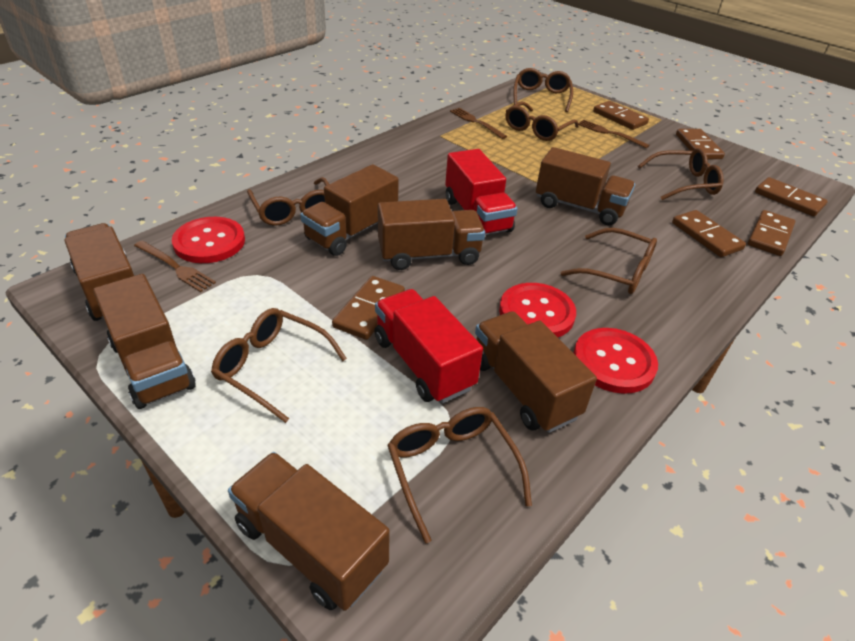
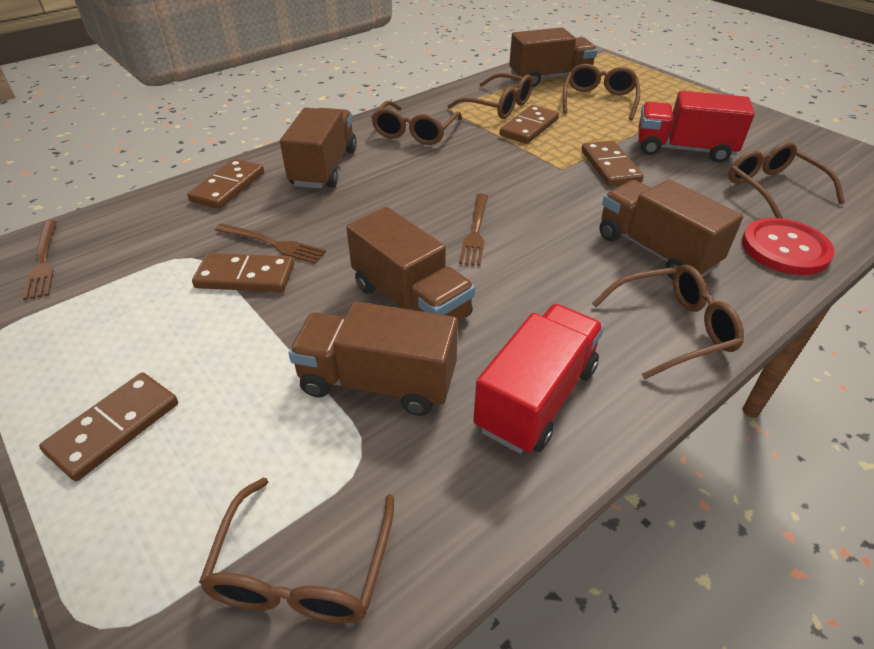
brown domino: 6 -> 5
brown glasses: 7 -> 6
brown truck: 7 -> 5
red button: 3 -> 1

